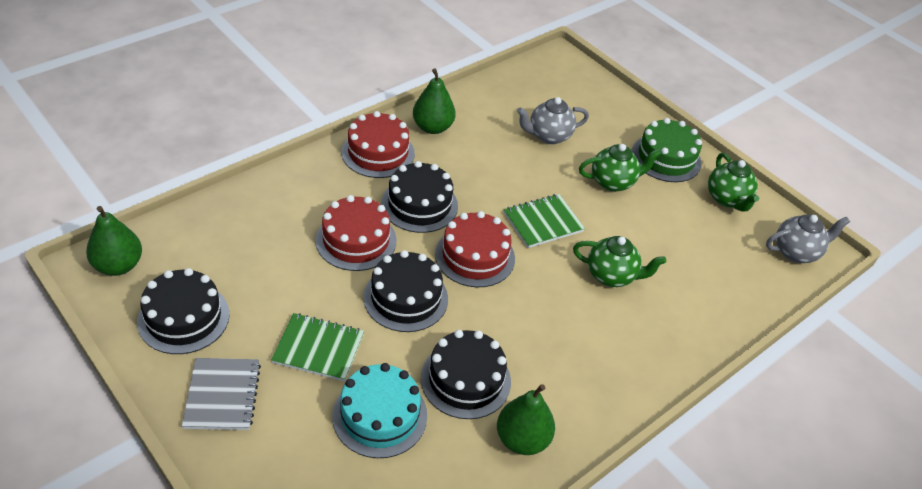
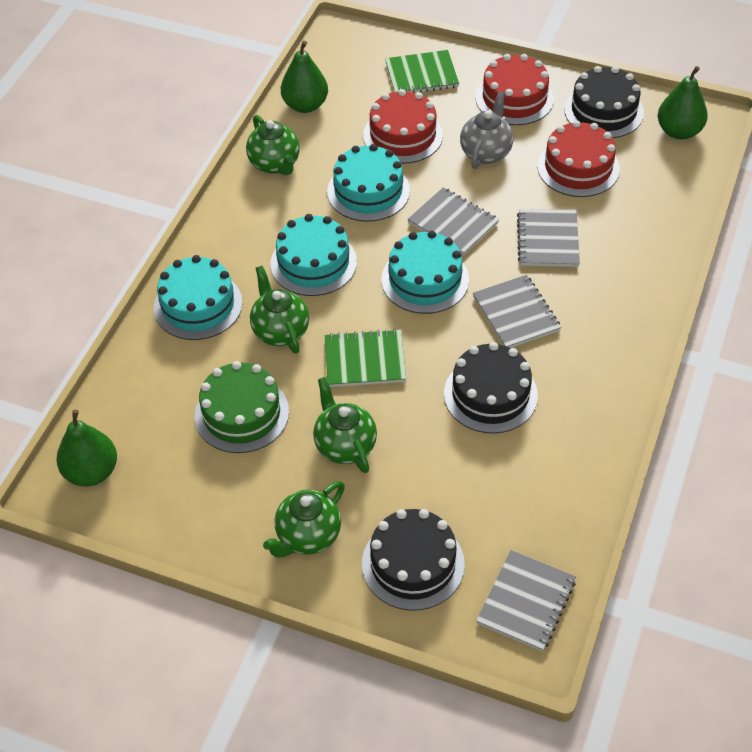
black cake: 4 -> 3
green teapot: 3 -> 4
grey notebook: 1 -> 4
grey teapot: 2 -> 1
turquoise cake: 1 -> 4

